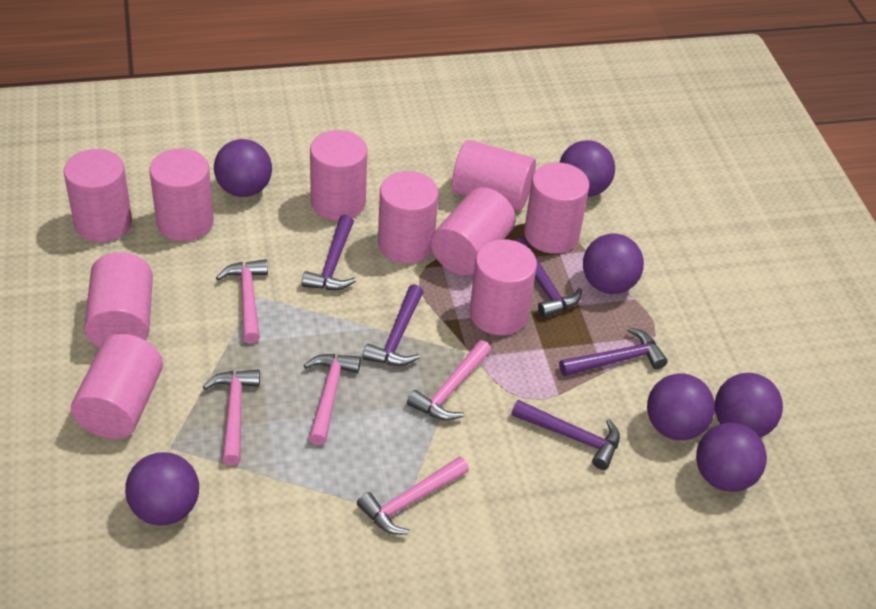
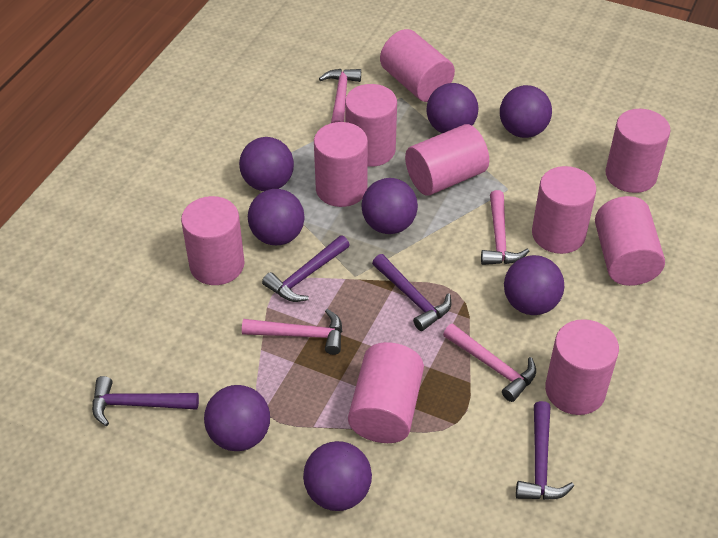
pink hammer: 5 -> 4
purple ball: 7 -> 8
purple hammer: 5 -> 4

